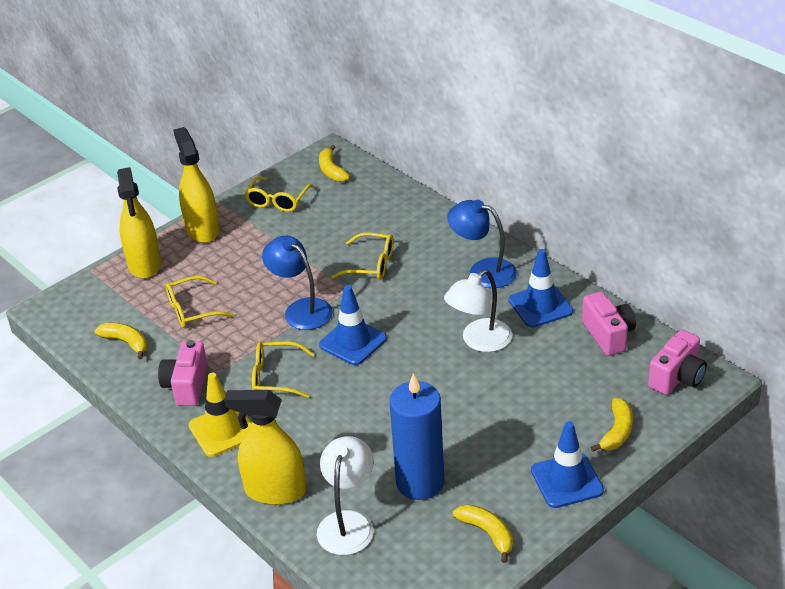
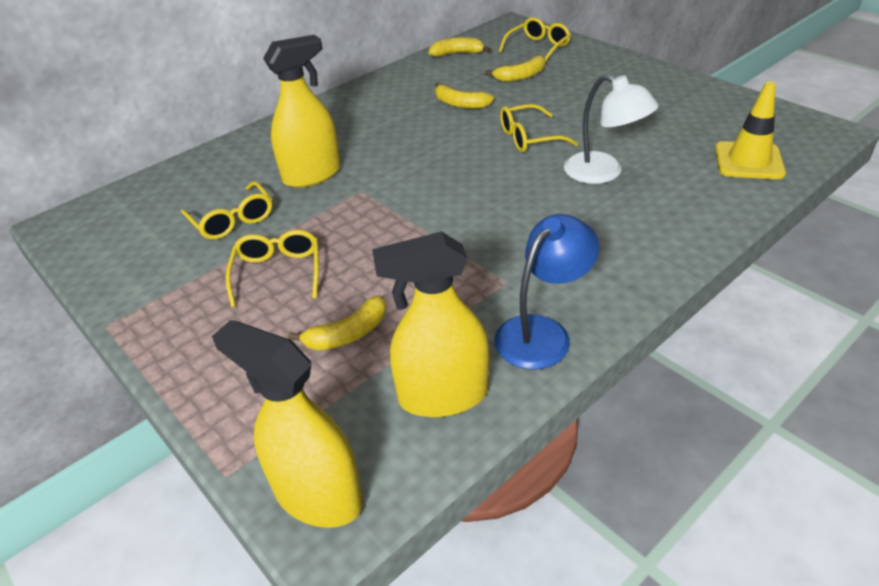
blue candle: 1 -> 0
blue lamp: 2 -> 1
blue traffic cone: 3 -> 0
pink camera: 3 -> 0
white lamp: 2 -> 1

